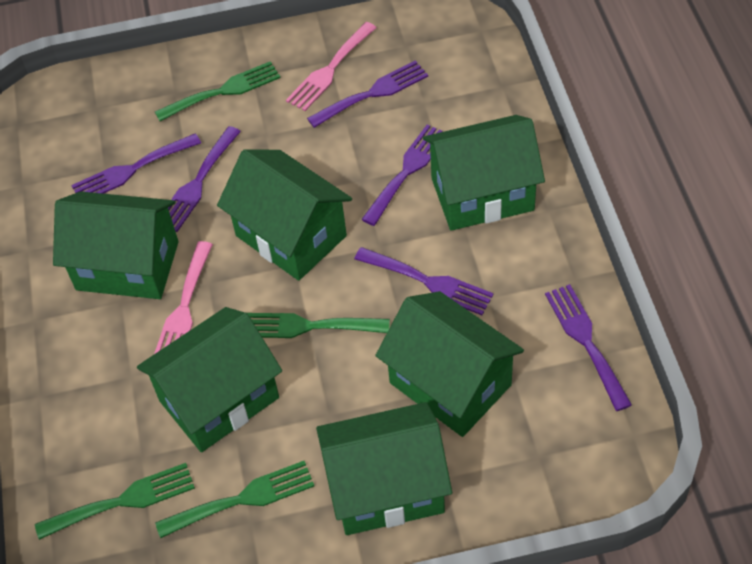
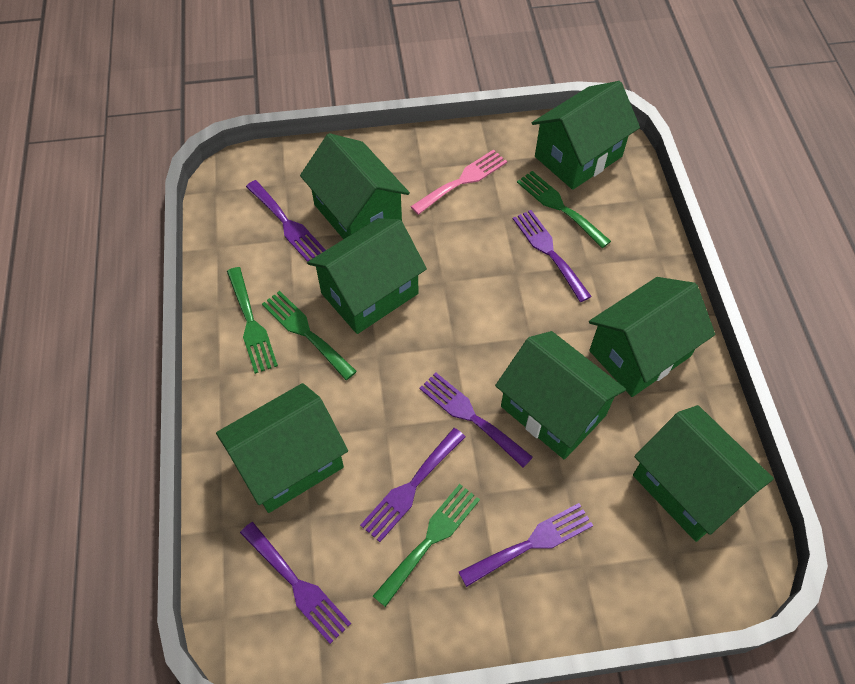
green house: 6 -> 7
pink fork: 2 -> 1

